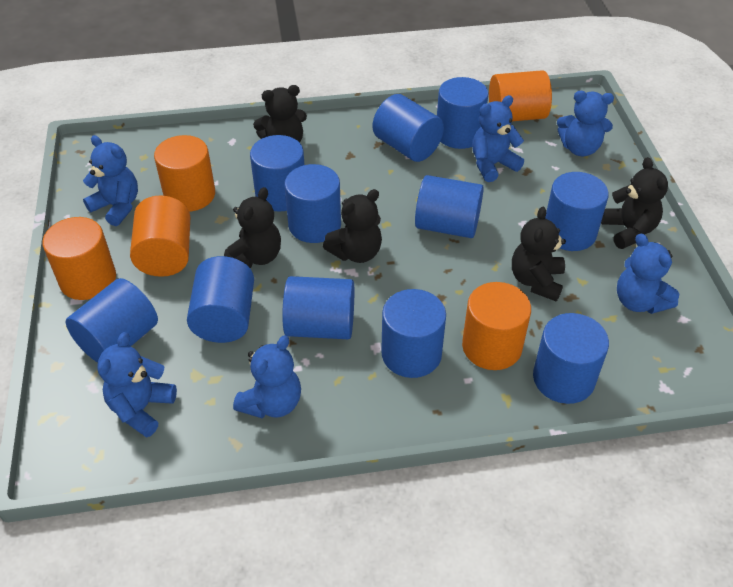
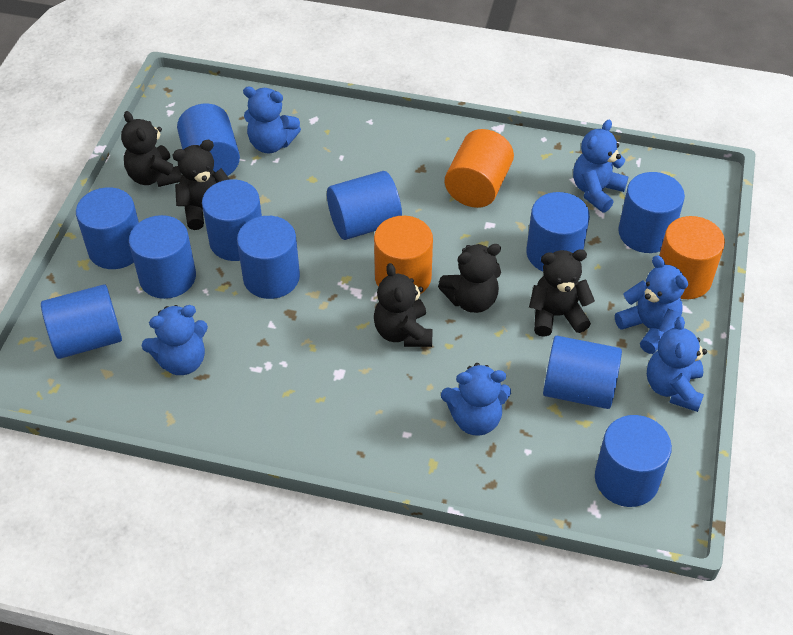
orange cylinder: 5 -> 3

